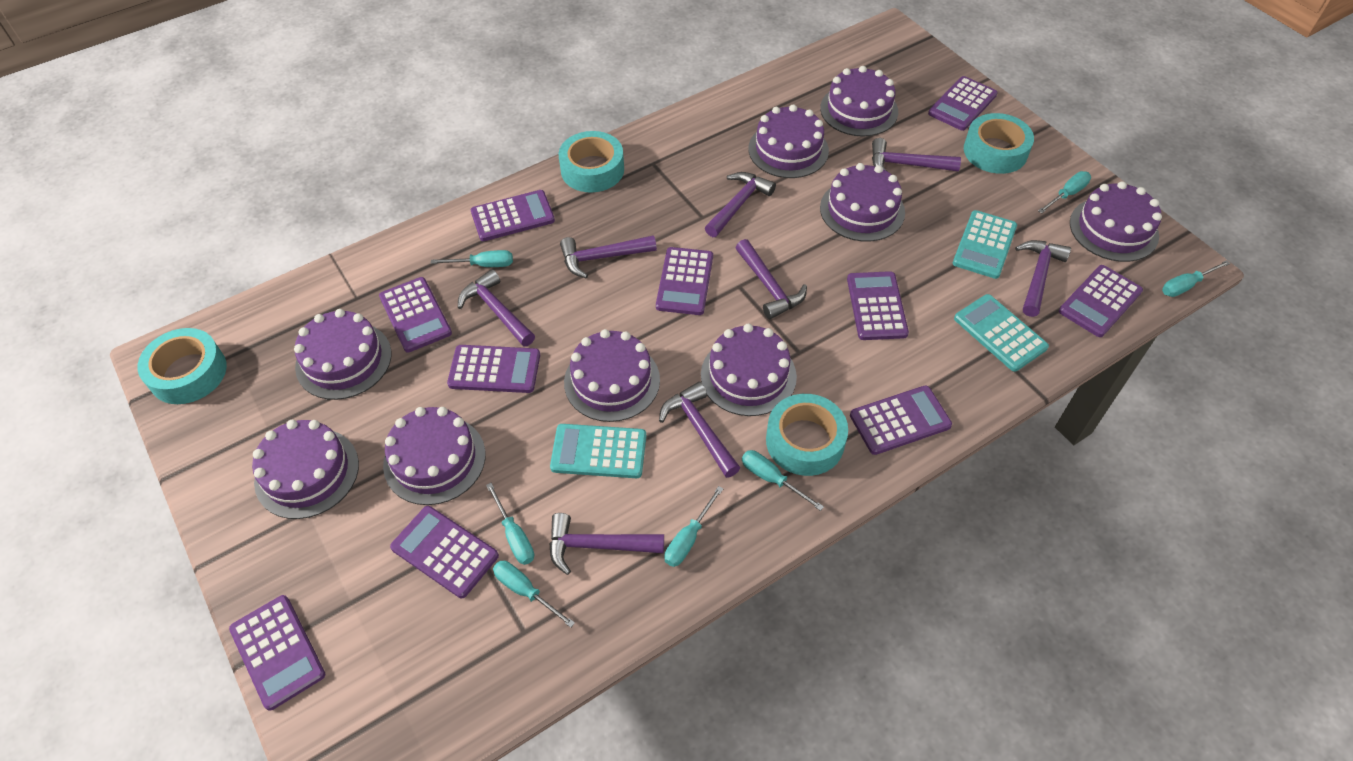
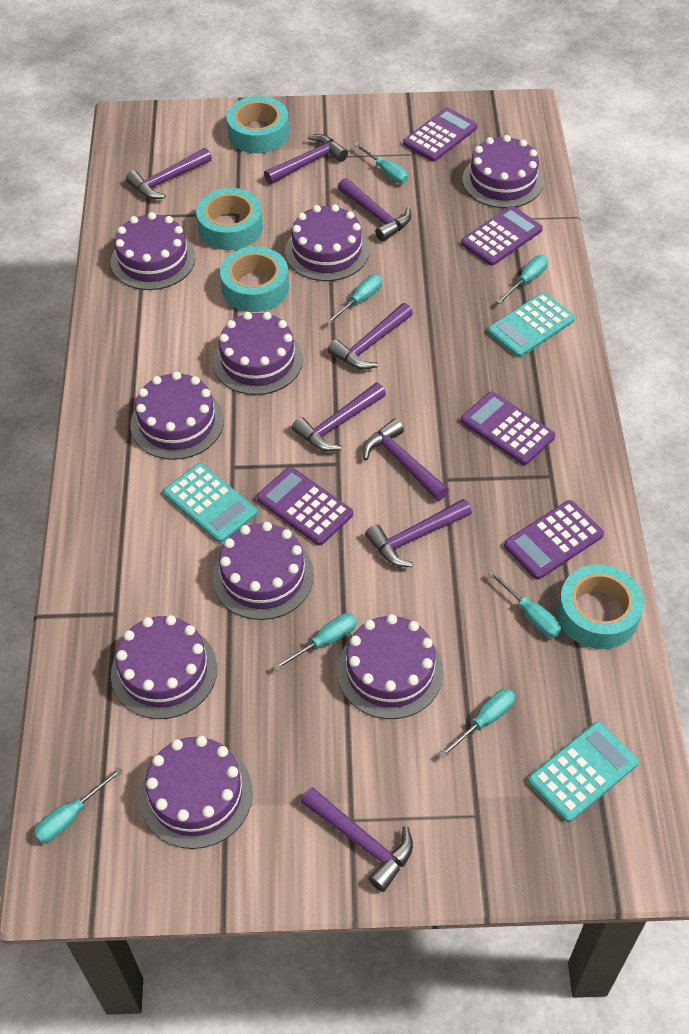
purple calculator: 10 -> 5

